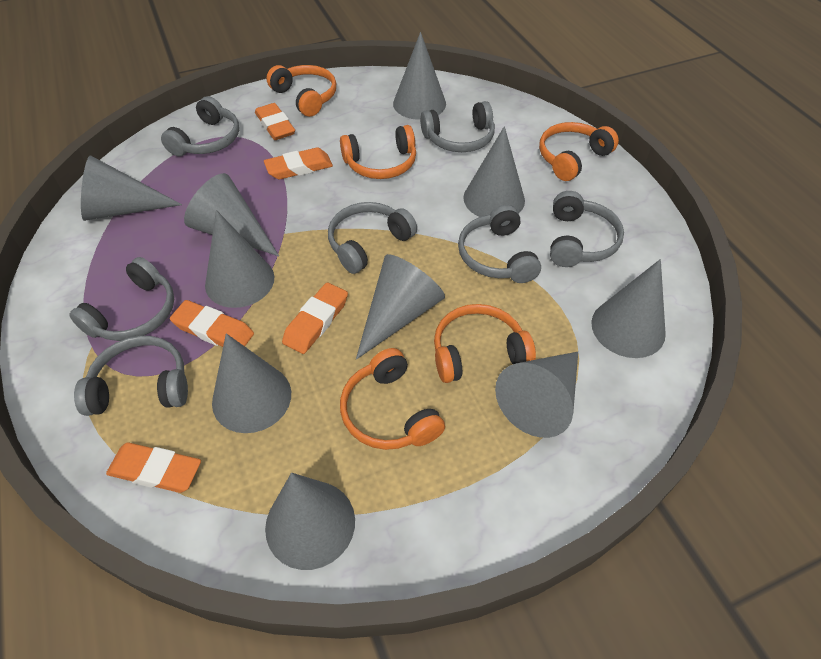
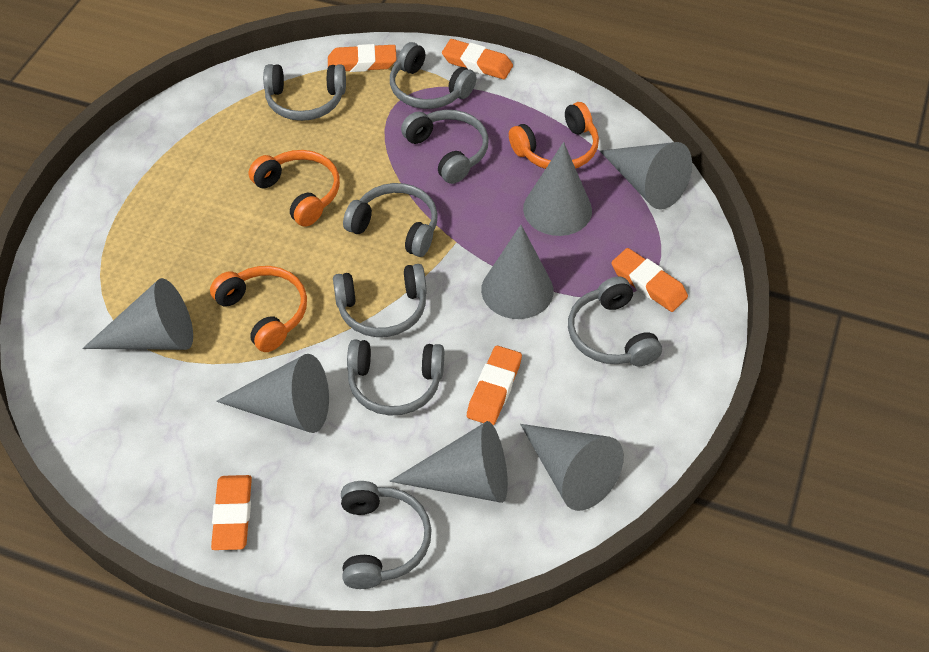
grey cone: 10 -> 7
grey headphones: 7 -> 8
orange headphones: 5 -> 3

